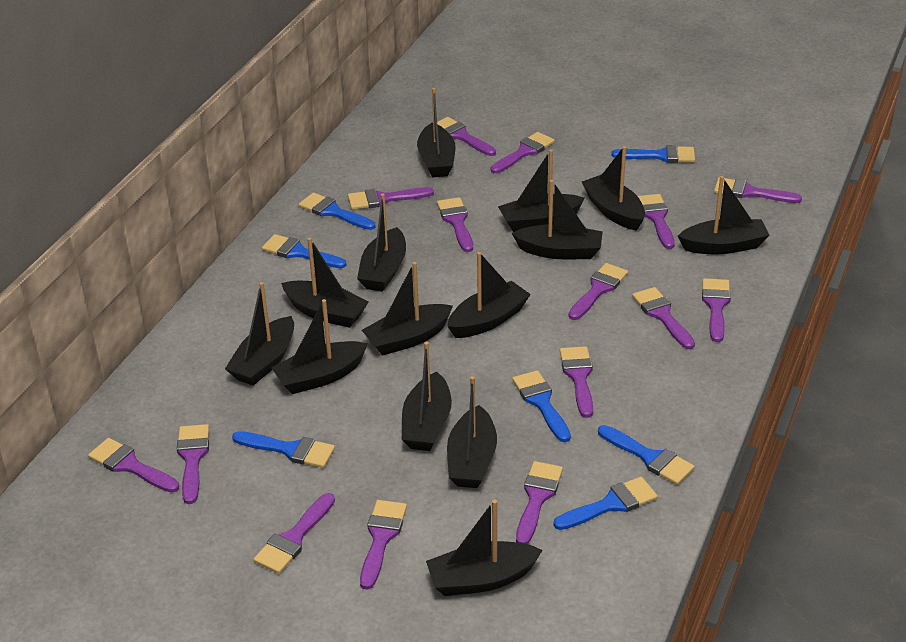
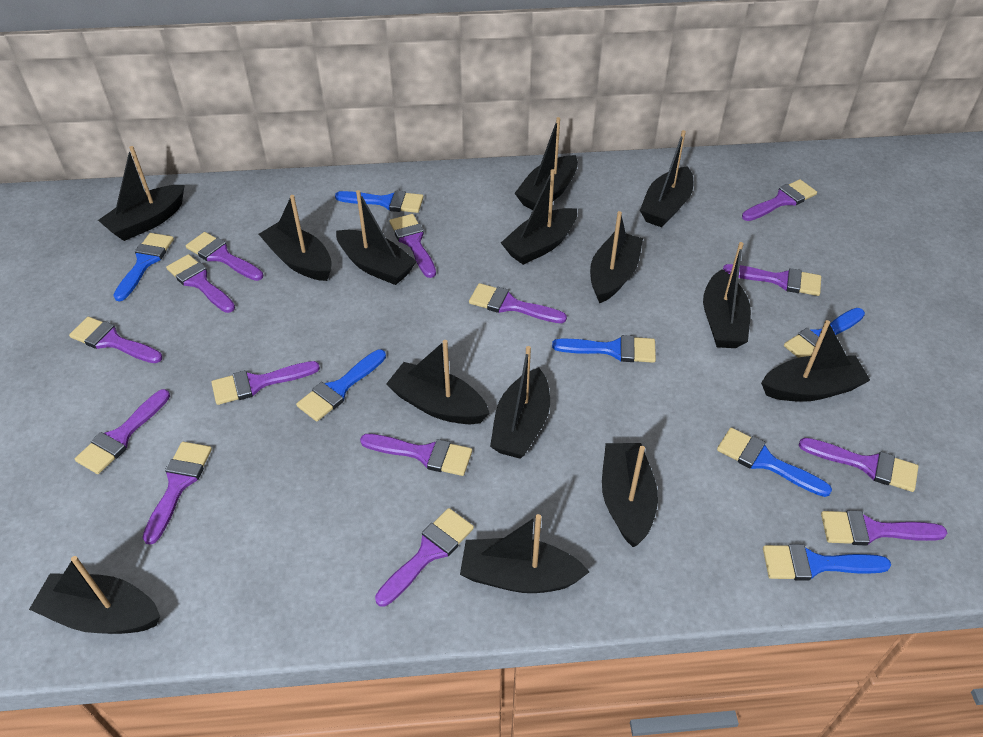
purple brush: 15 -> 14

